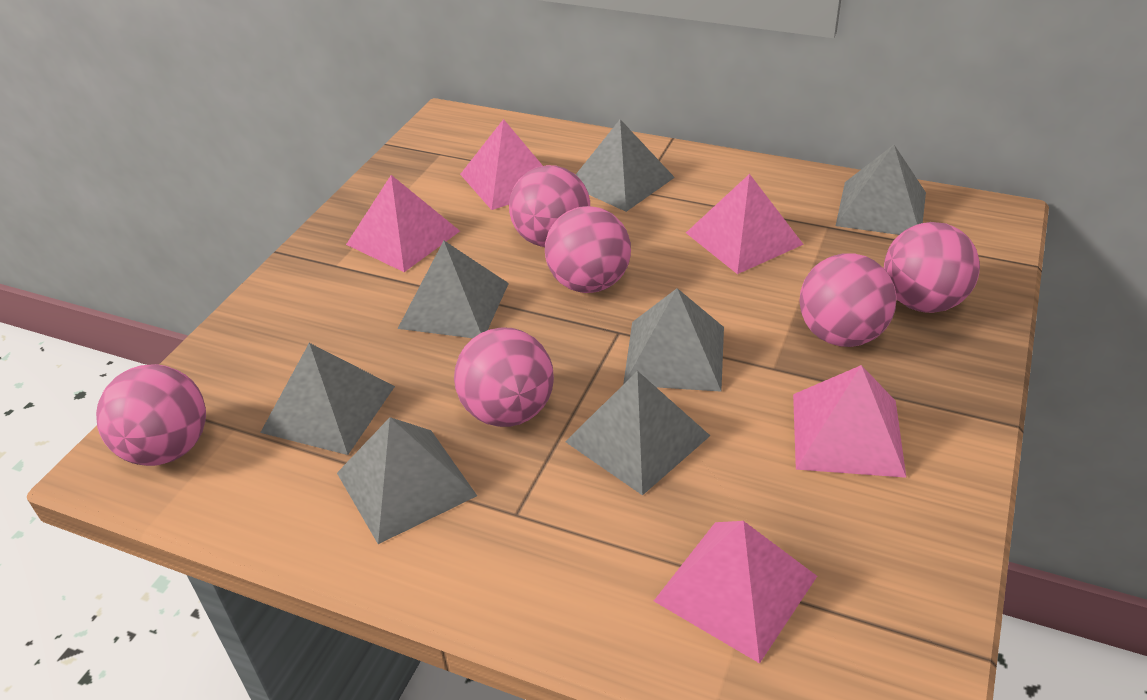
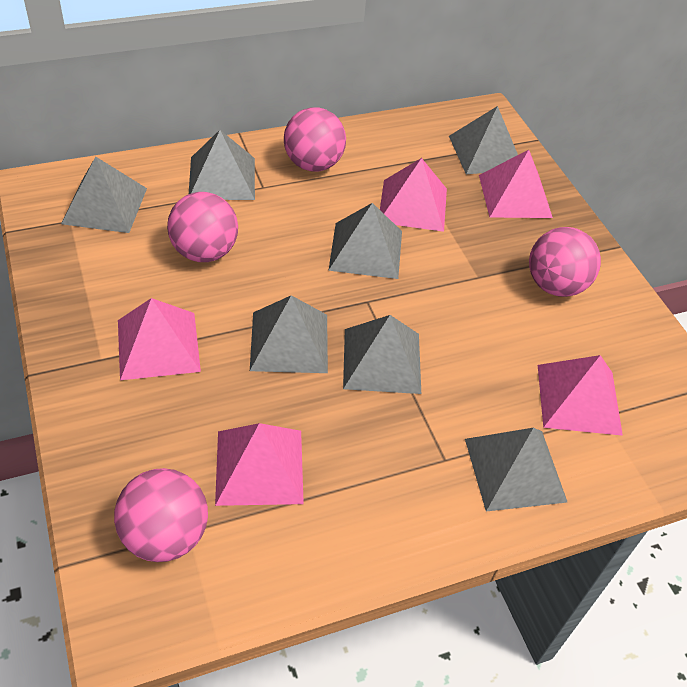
pink ball: 6 -> 4

